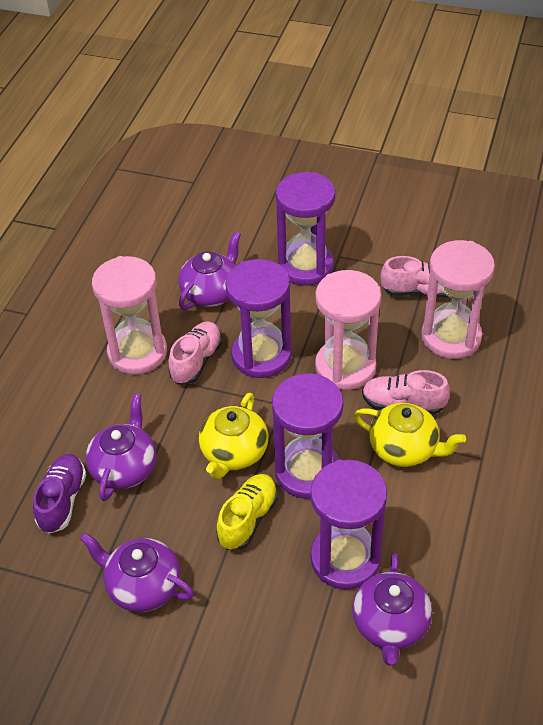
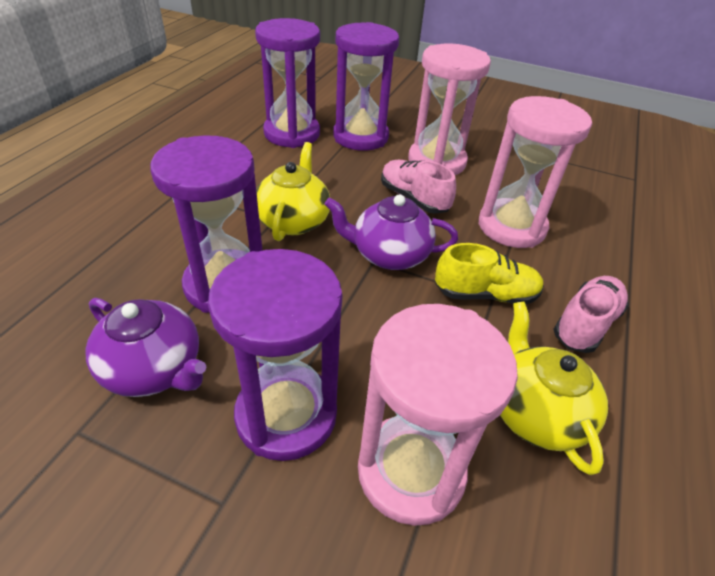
pink shoe: 3 -> 2
purple shoe: 1 -> 0
purple teapot: 4 -> 2

